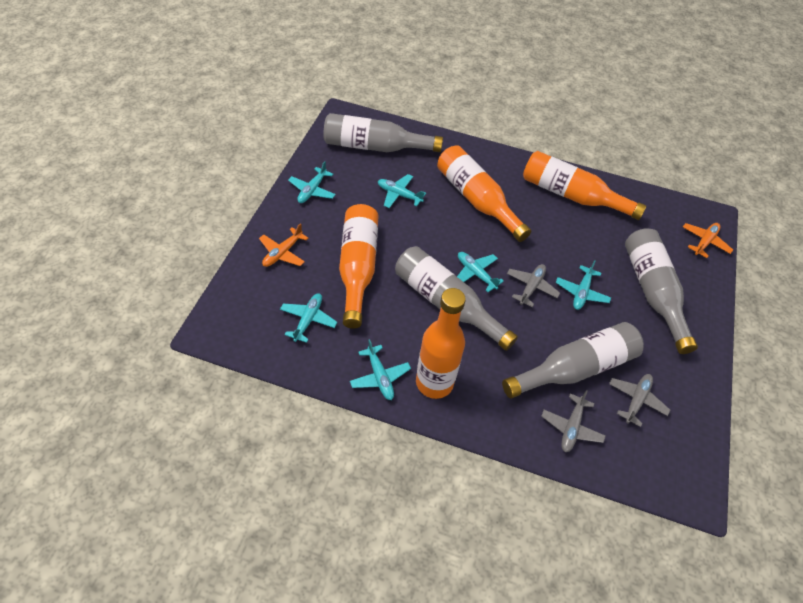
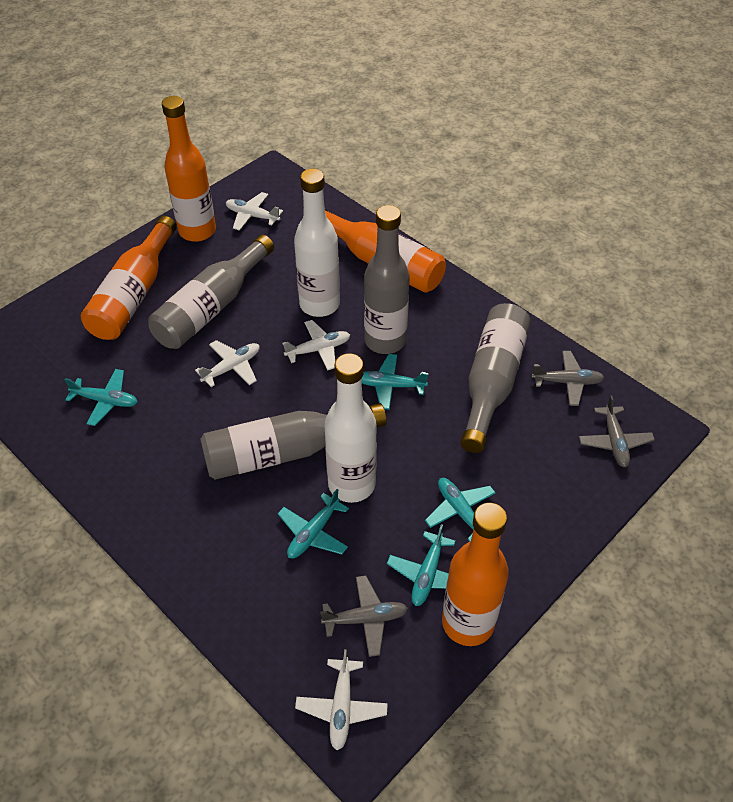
orange plane: 2 -> 0
turquoise plane: 6 -> 5
white bottle: 0 -> 2
white plane: 0 -> 4

